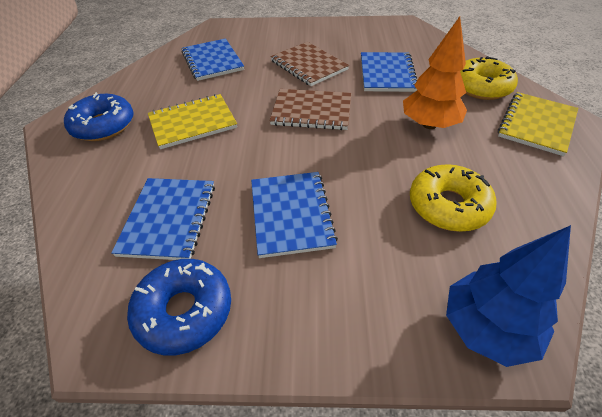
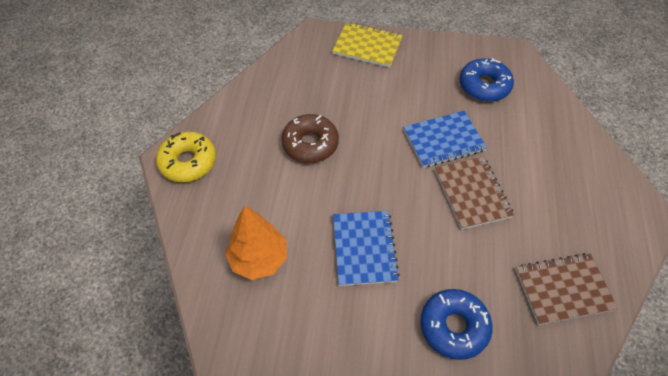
blue notebook: 4 -> 2
blue tree: 1 -> 0
brown donut: 0 -> 1
yellow donut: 2 -> 1
yellow notebook: 2 -> 1

